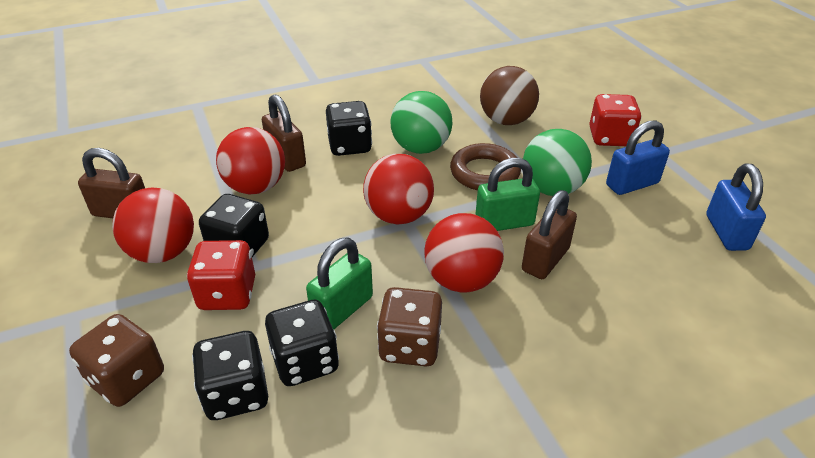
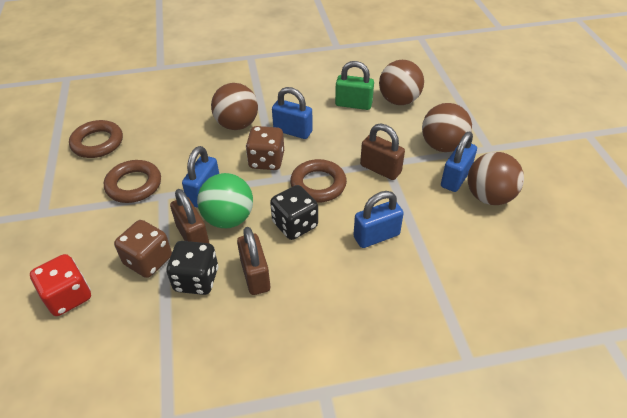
black dice: 4 -> 2
blue padlock: 2 -> 4
brown ball: 1 -> 4
brown ring: 1 -> 3
green ball: 2 -> 1
green padlock: 2 -> 1
red ball: 4 -> 0
red dice: 2 -> 1

